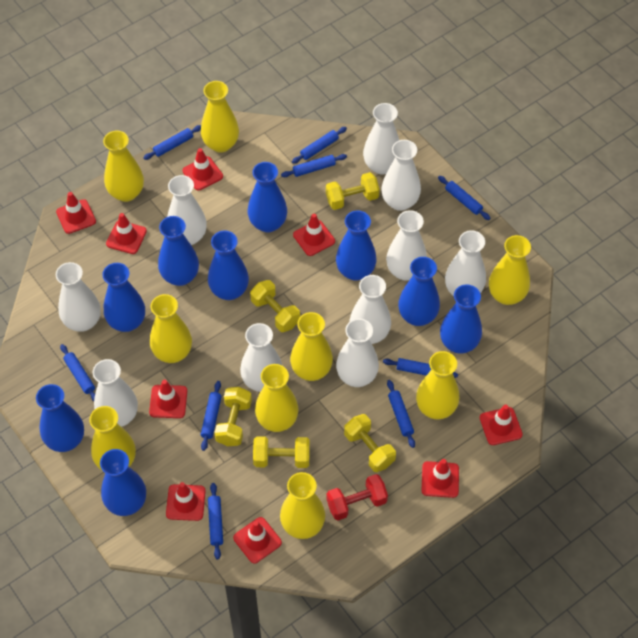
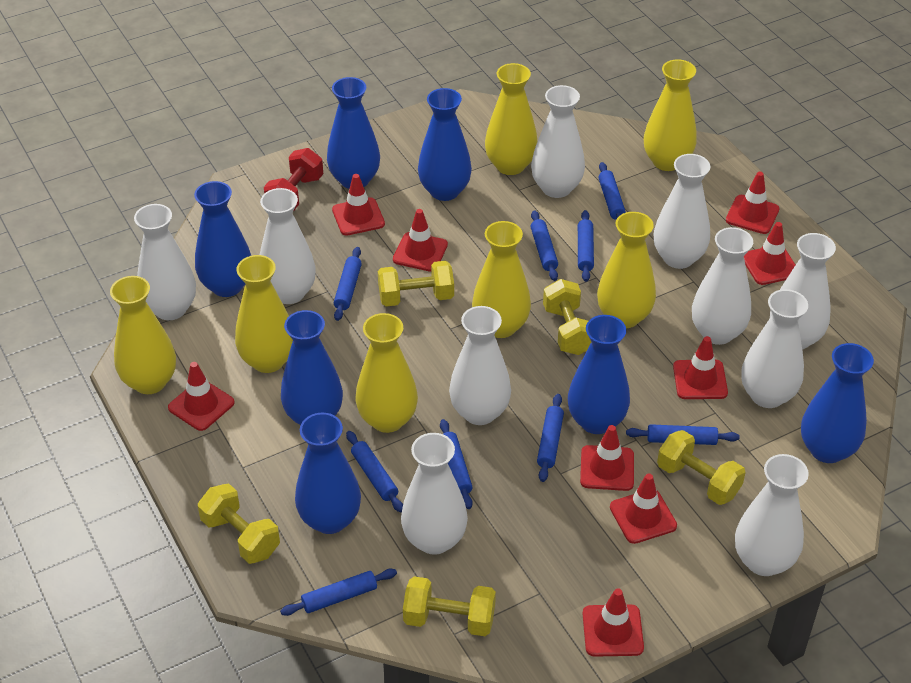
blue vase: 9 -> 7
yellow vase: 9 -> 7

